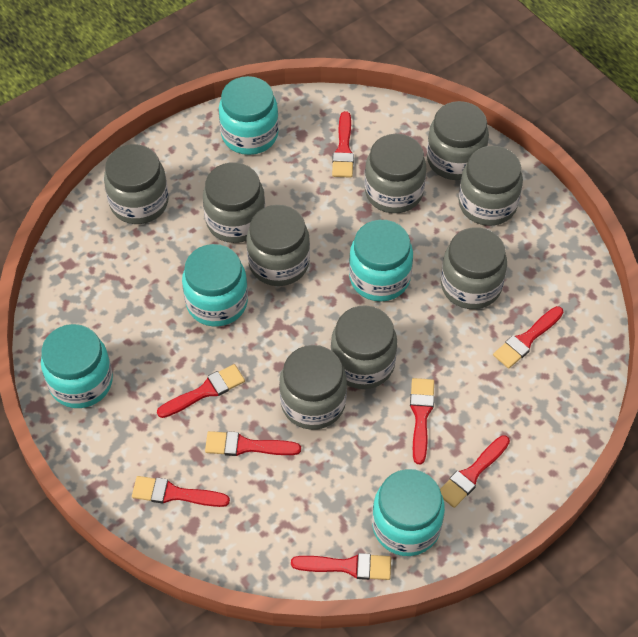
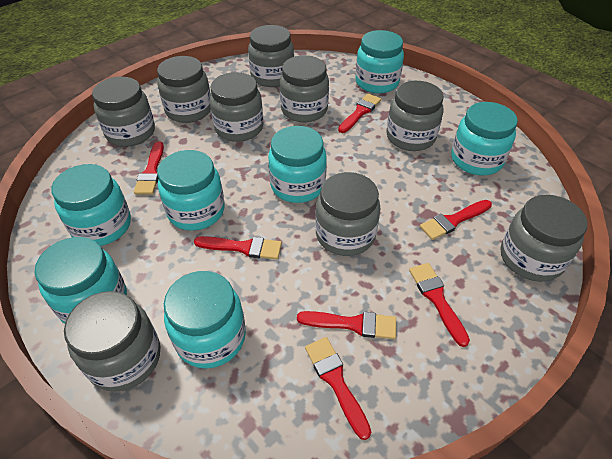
red brush: 8 -> 7
turquoise jar: 5 -> 7

